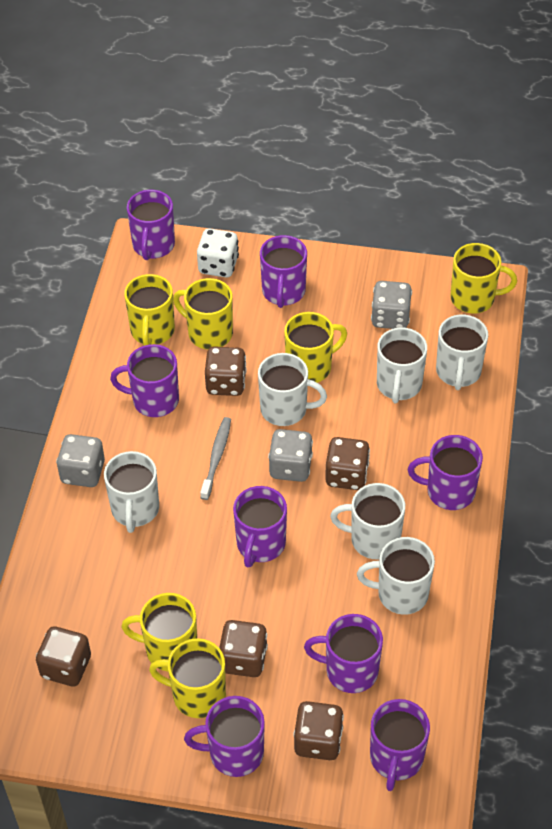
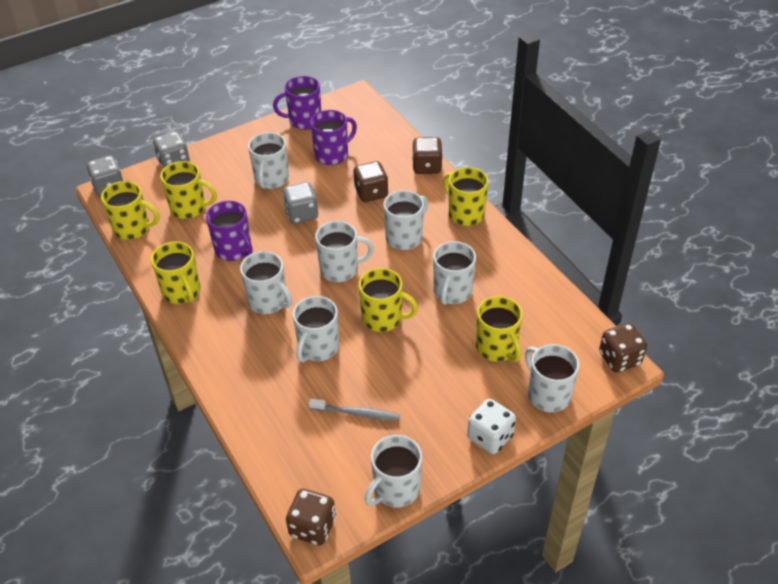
brown dice: 5 -> 4
purple mug: 8 -> 3
white mug: 6 -> 8

